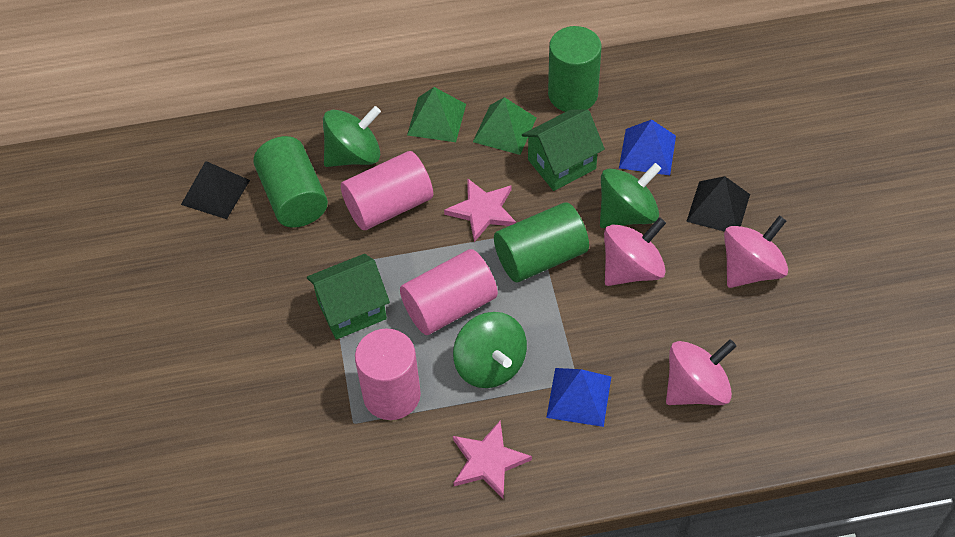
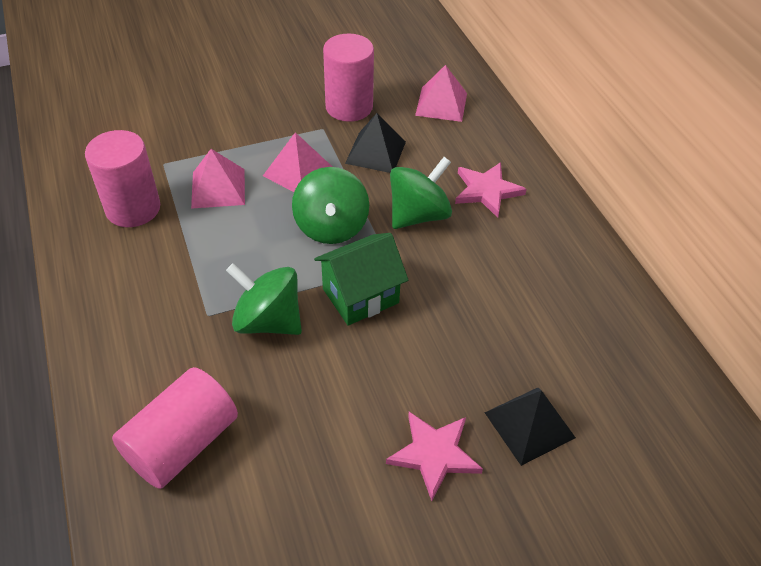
blue pyramid: 2 -> 0
green cylinder: 3 -> 0
green house: 2 -> 1
green pyramid: 2 -> 0
pink pyramid: 0 -> 3
pink spinning top: 3 -> 0

